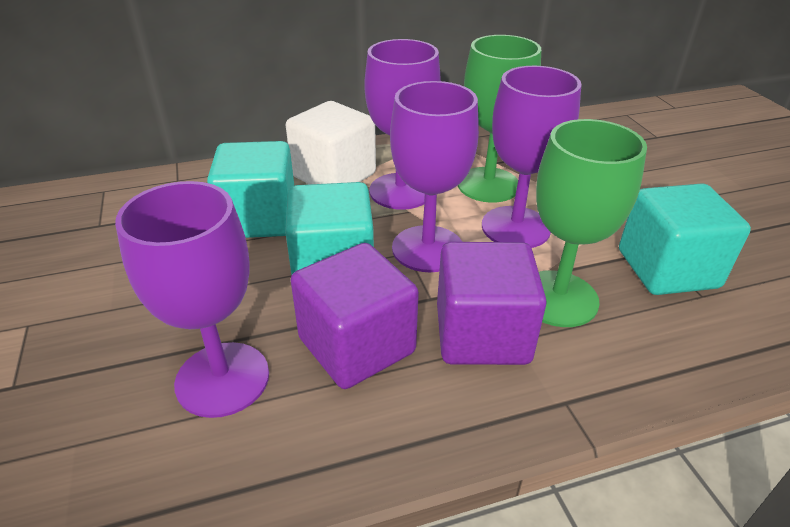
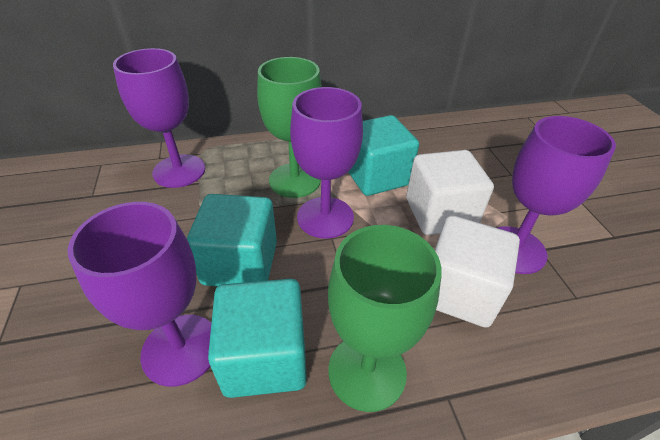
purple cube: 2 -> 0
white cube: 1 -> 2

